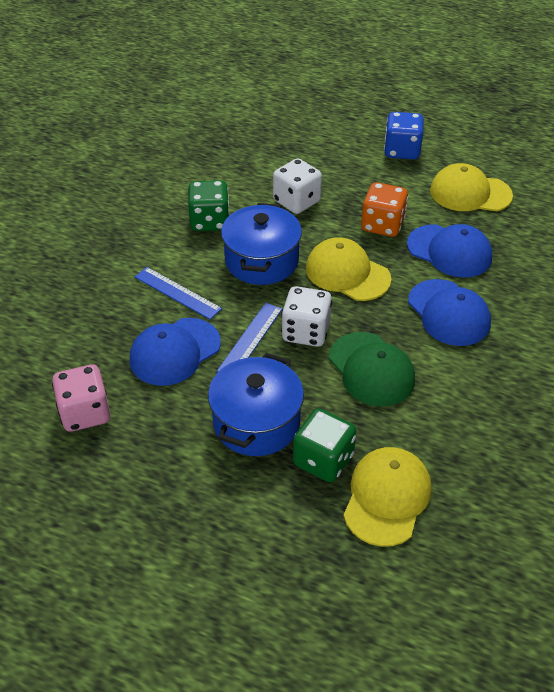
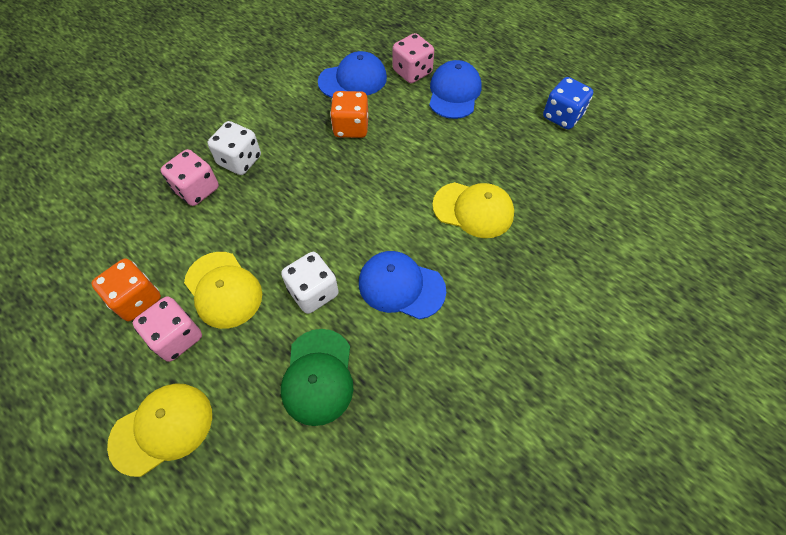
blue pot: 2 -> 0
blue ruler: 2 -> 0
green dice: 2 -> 0
orange dice: 1 -> 2
pink dice: 1 -> 3

